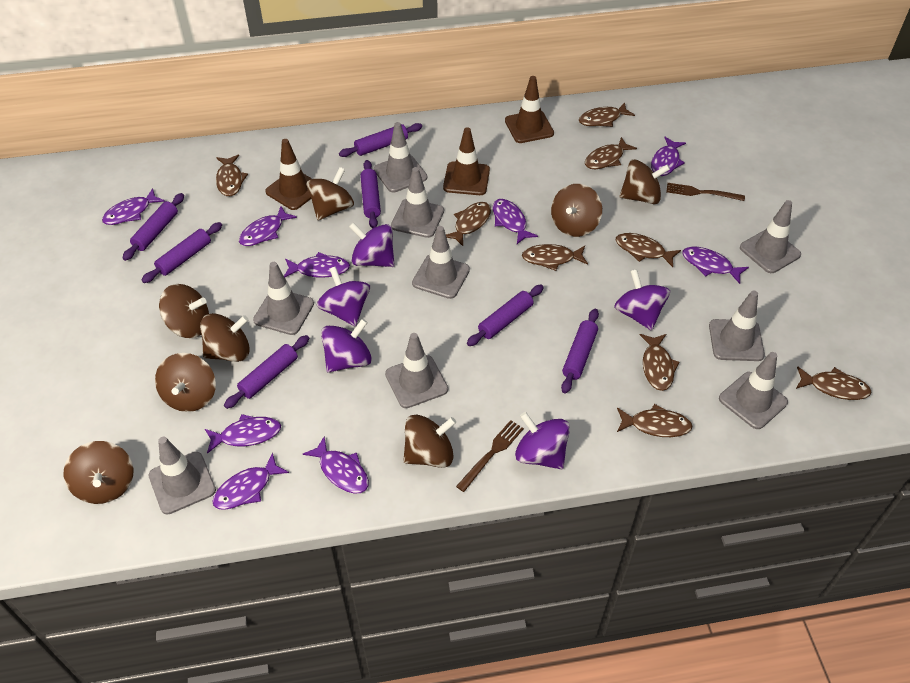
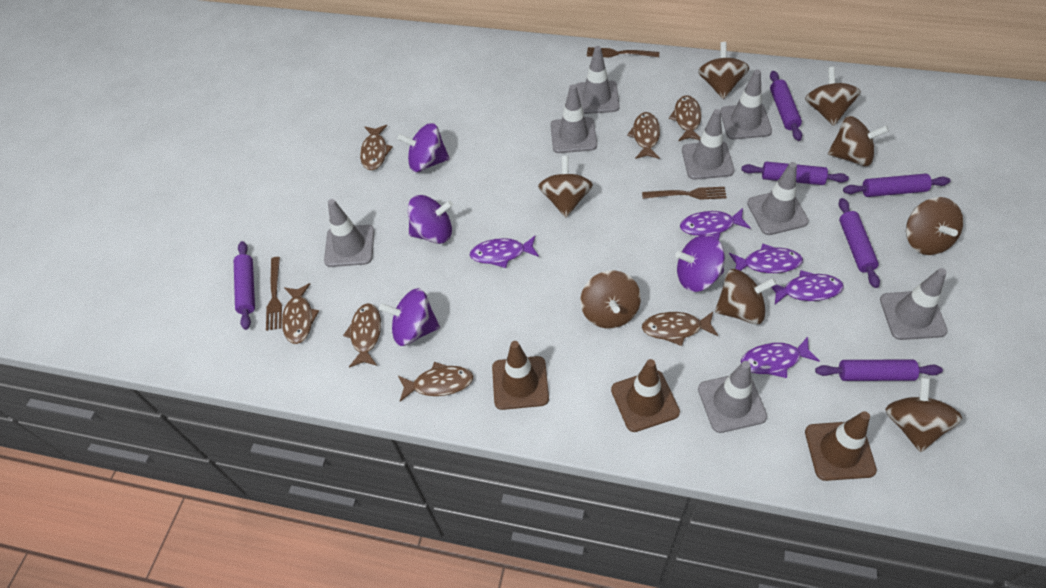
brown fish: 9 -> 7
brown fork: 2 -> 3
grey traffic cone: 9 -> 8
purple fish: 9 -> 5
purple rolling pin: 7 -> 6
purple spinning top: 5 -> 4

